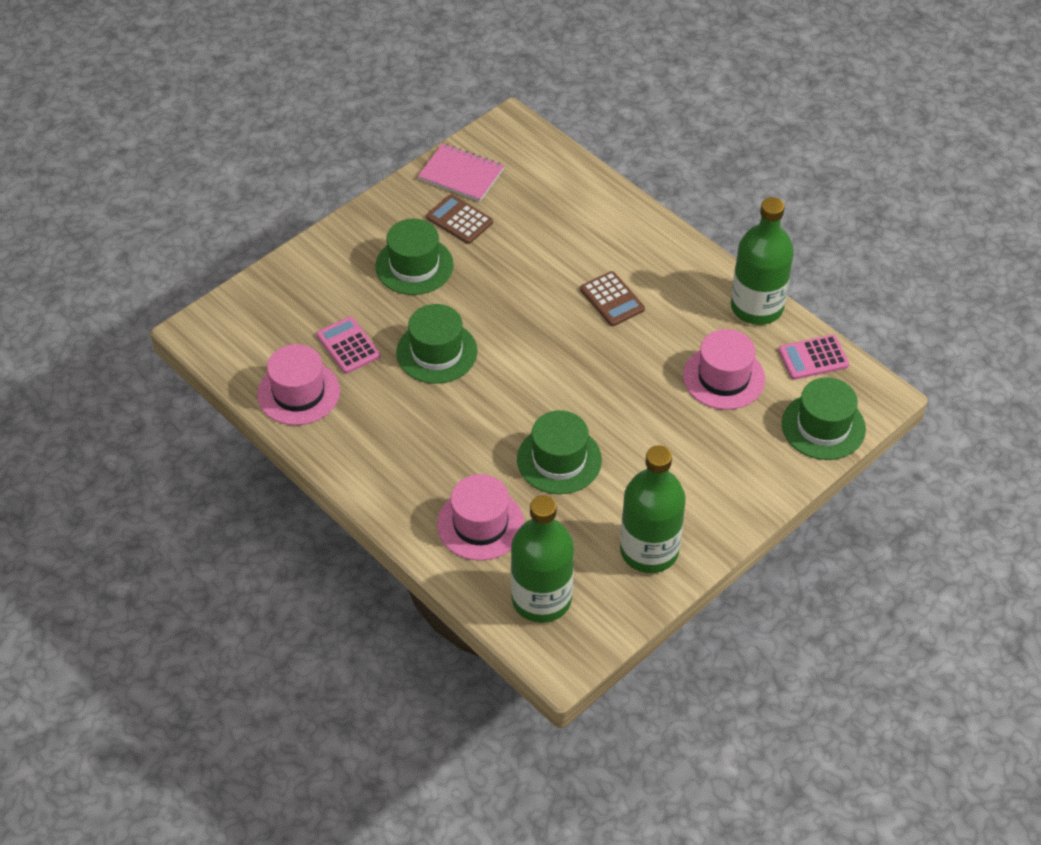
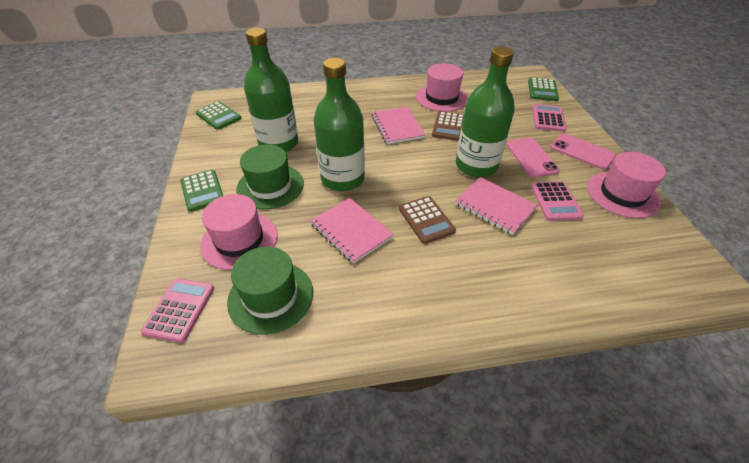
green calculator: 0 -> 3
green hat: 4 -> 2
pink calculator: 2 -> 3
pink notebook: 1 -> 3
pink phone: 0 -> 2

